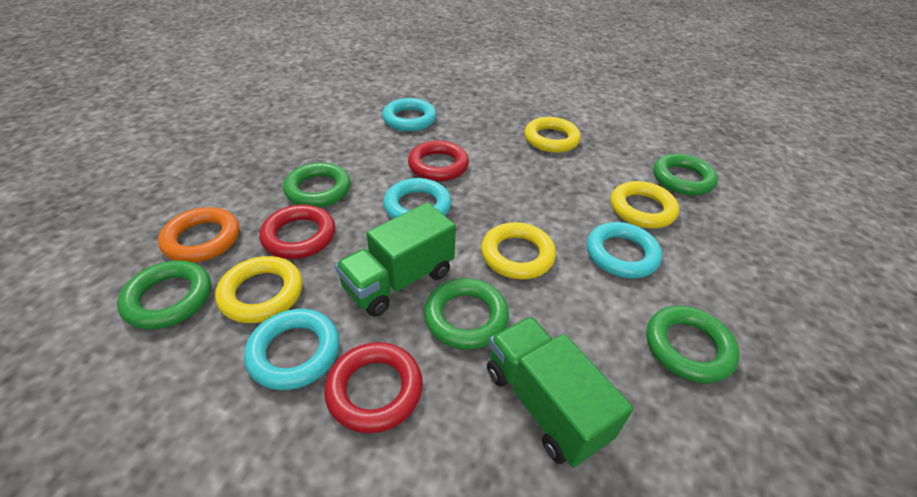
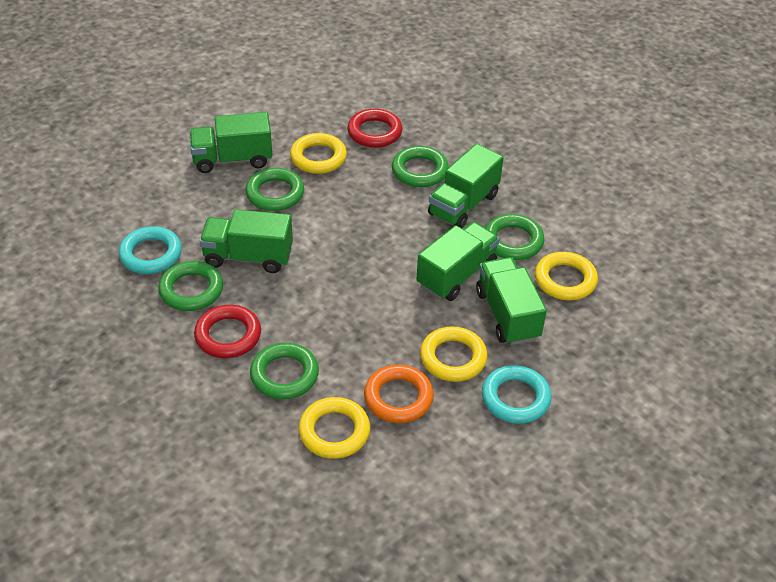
green truck: 2 -> 5
red ring: 3 -> 2
turquoise ring: 4 -> 2

